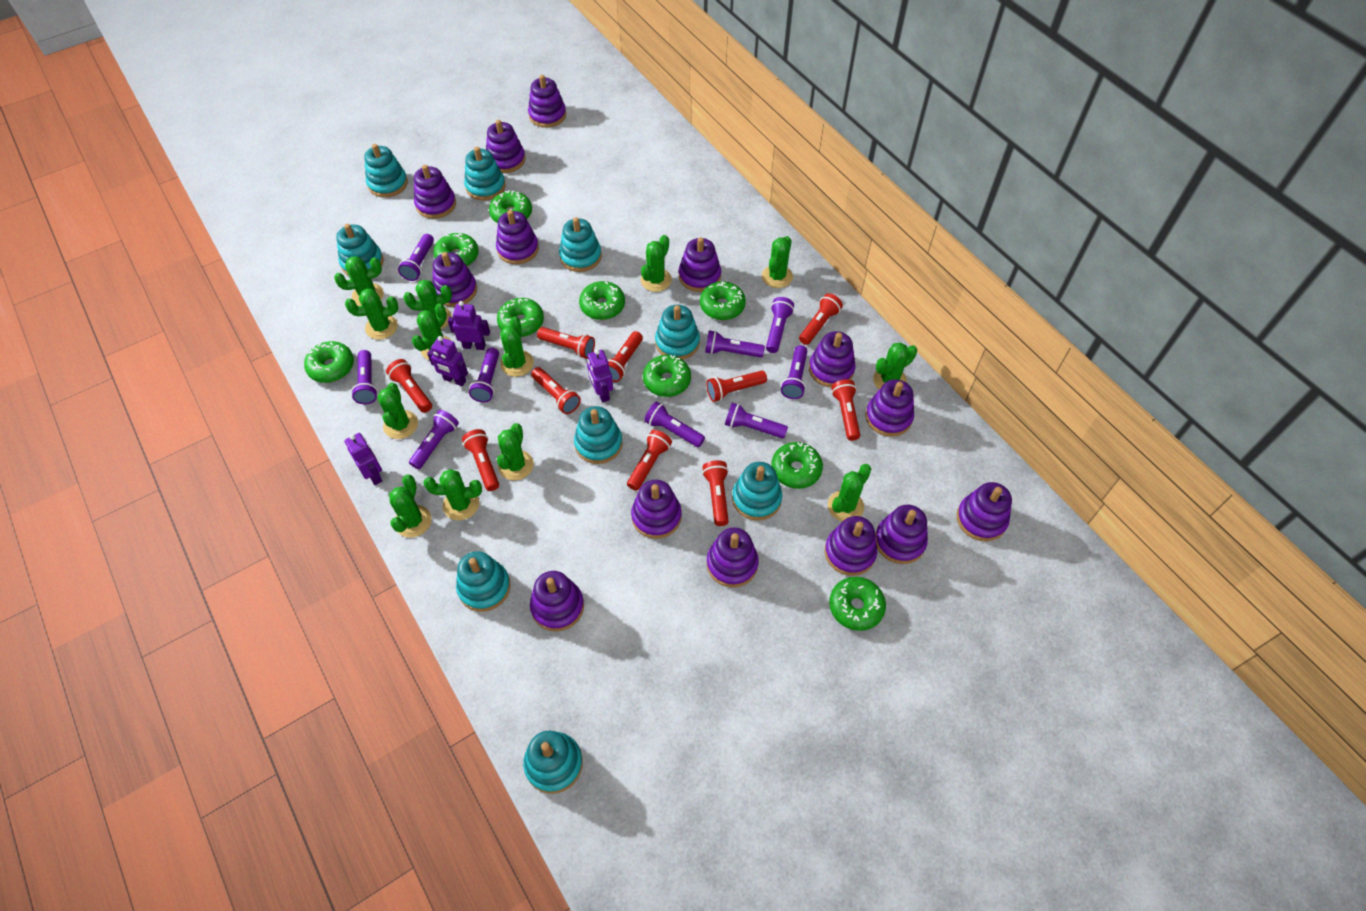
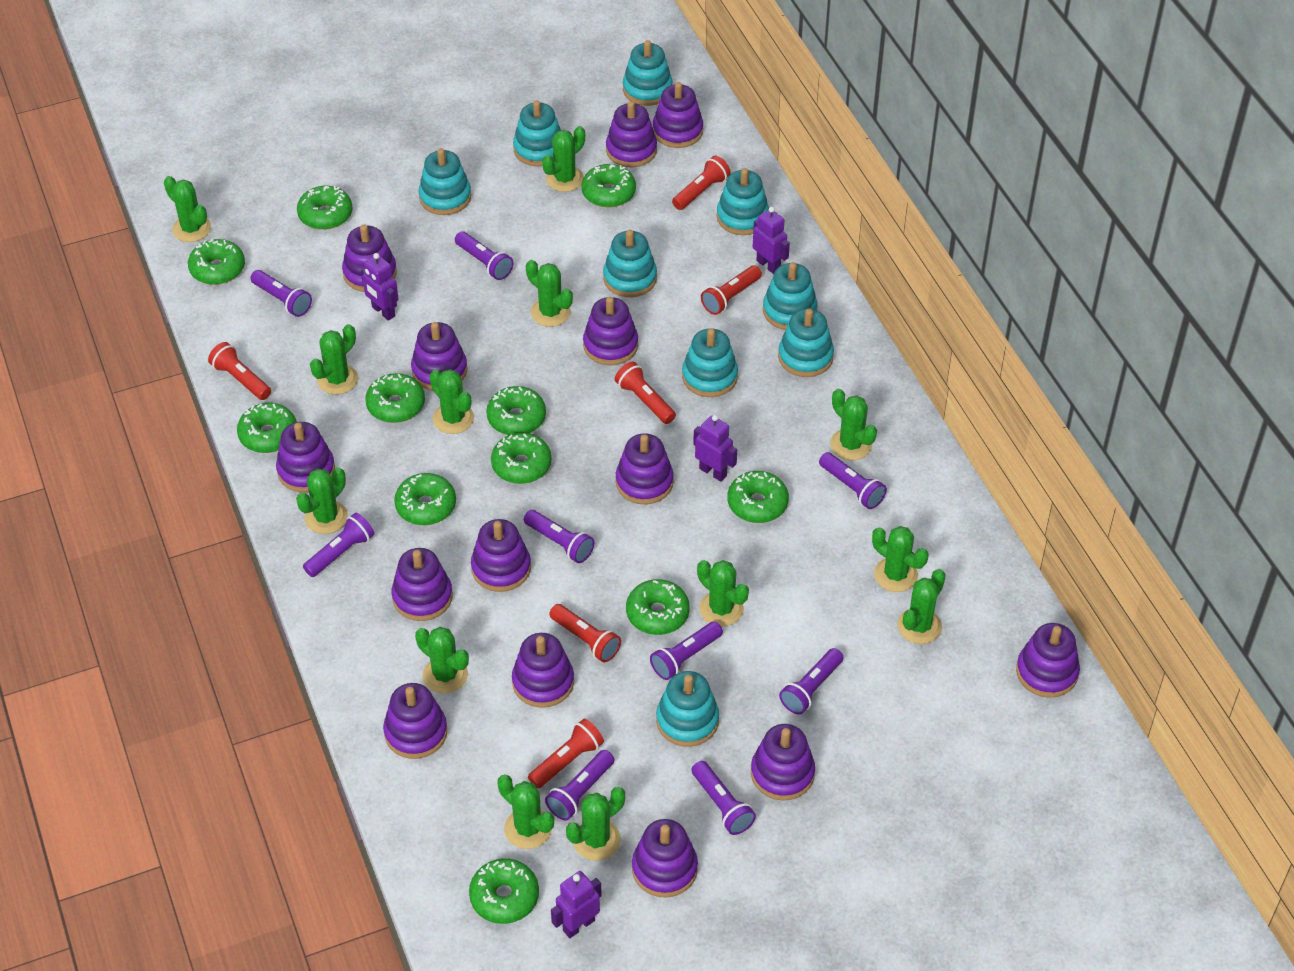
green donut: 9 -> 11
red flashlight: 10 -> 6

